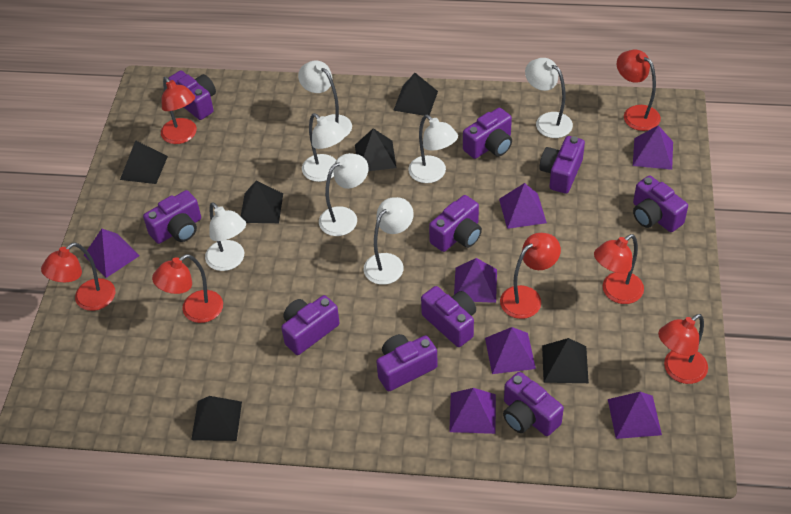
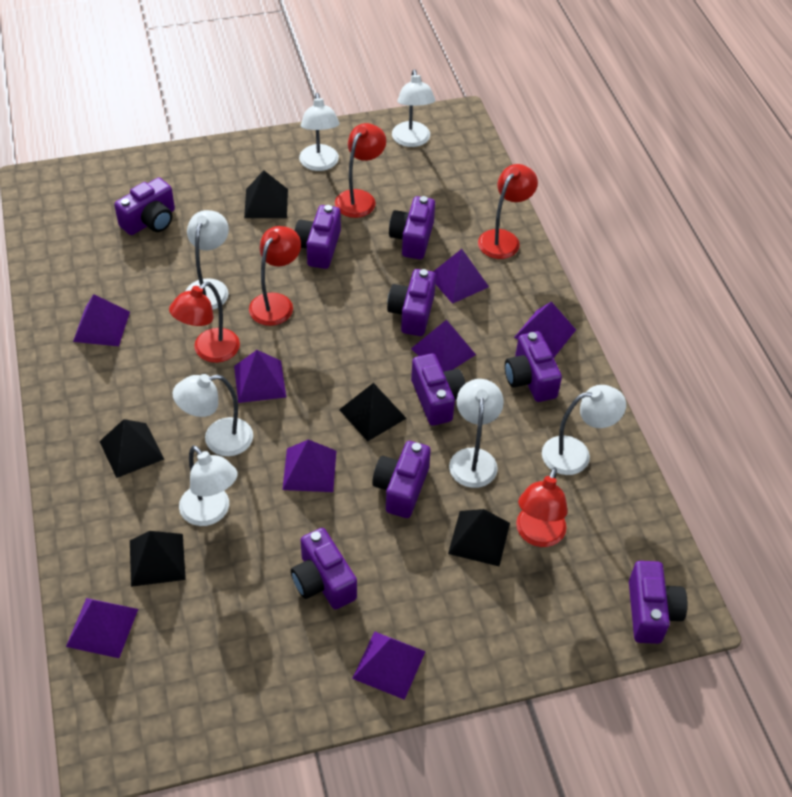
black pyramid: 6 -> 5
purple camera: 10 -> 9
purple pyramid: 7 -> 8
red lamp: 7 -> 5

